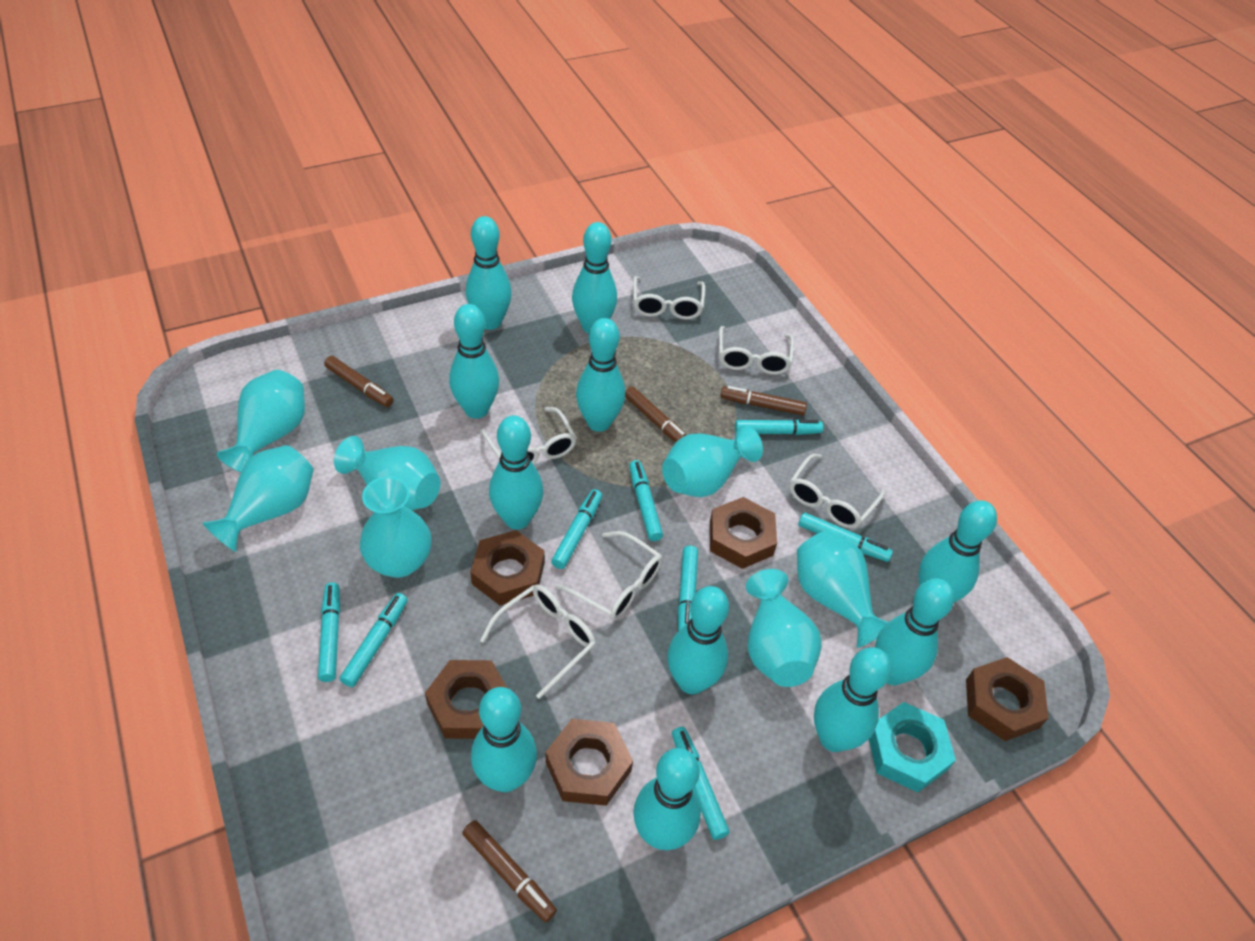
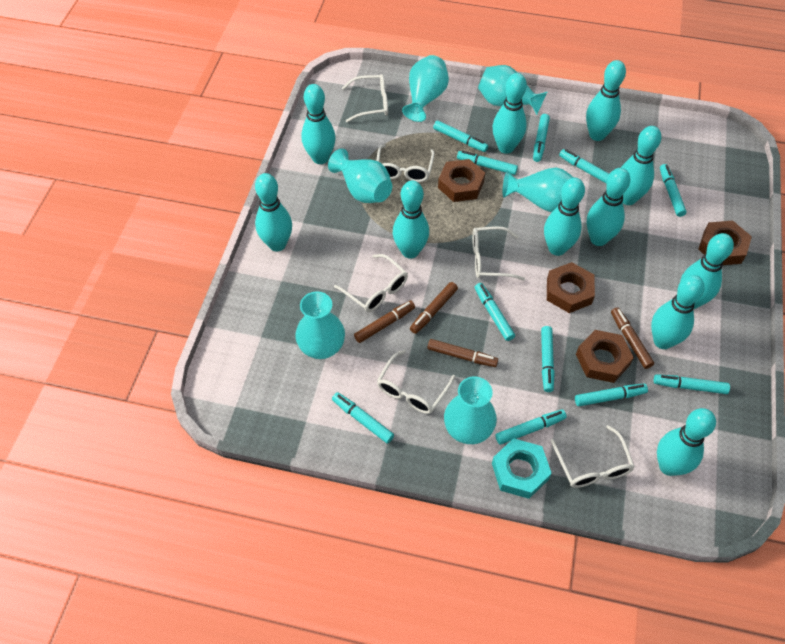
brown nut: 5 -> 4
turquoise marker: 8 -> 11
turquoise vase: 7 -> 6

